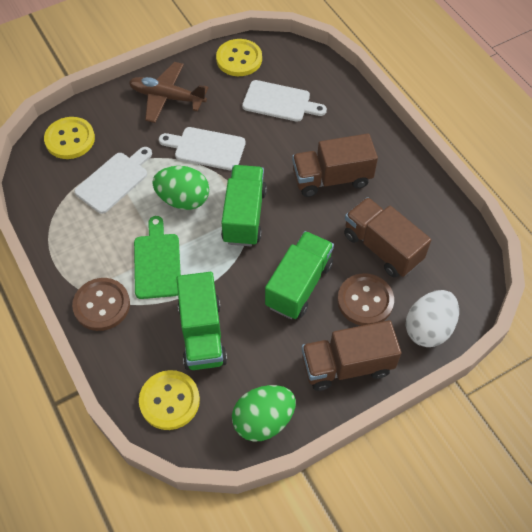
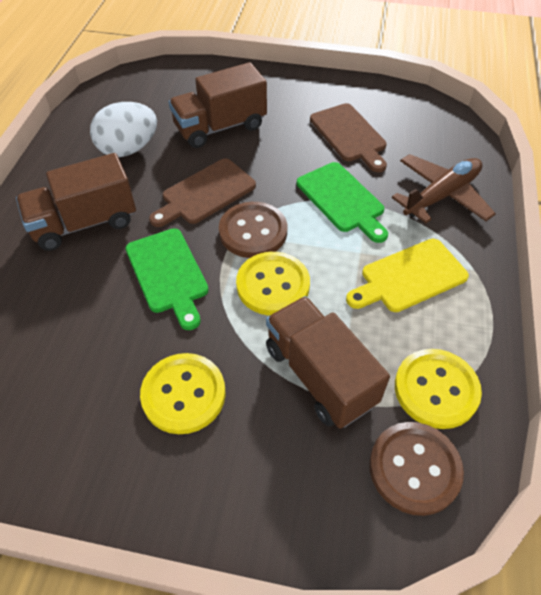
brown cutting board: 0 -> 2
green cutting board: 1 -> 2
green egg: 2 -> 0
green truck: 3 -> 0
white cutting board: 3 -> 0
yellow cutting board: 0 -> 1

